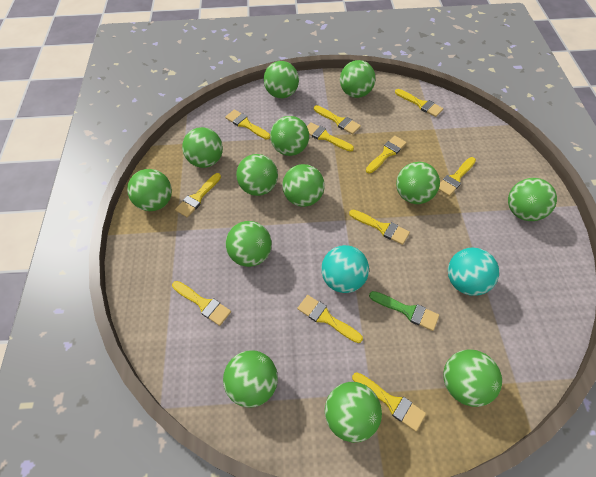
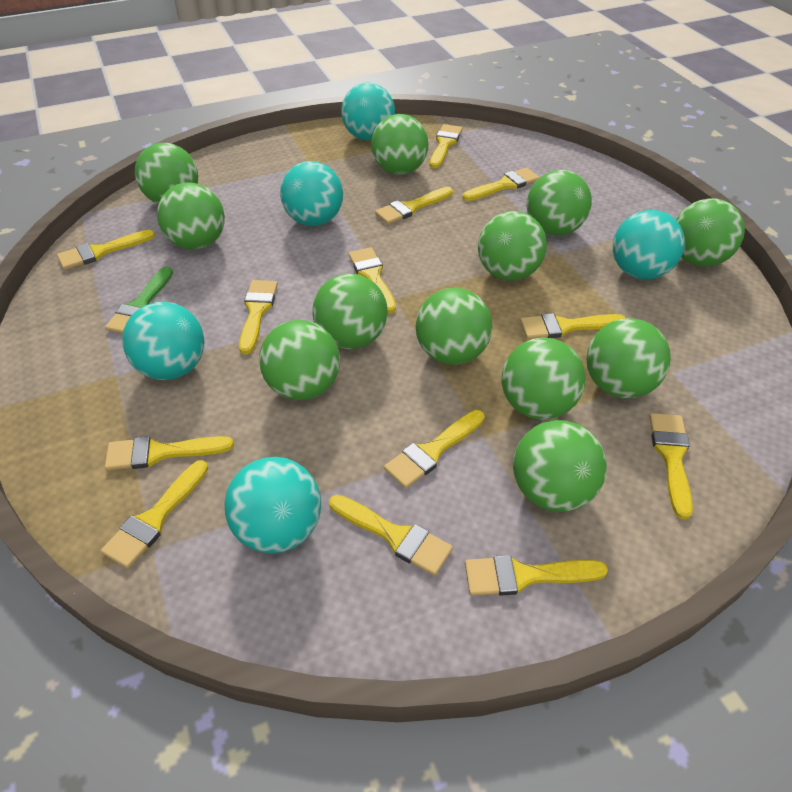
green ball: 13 -> 12
turquoise ball: 2 -> 5
yellow brush: 11 -> 13

